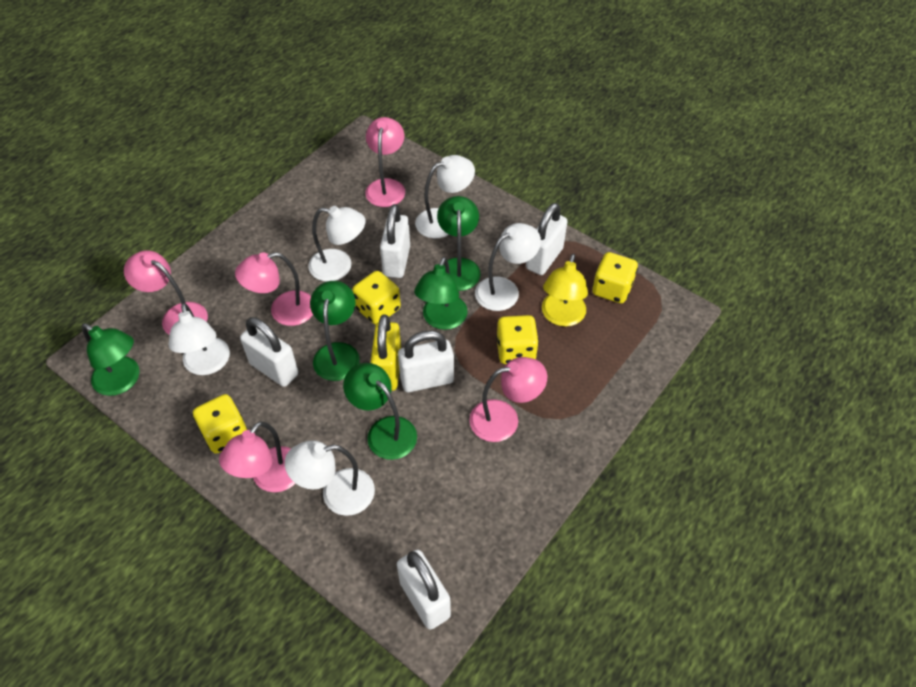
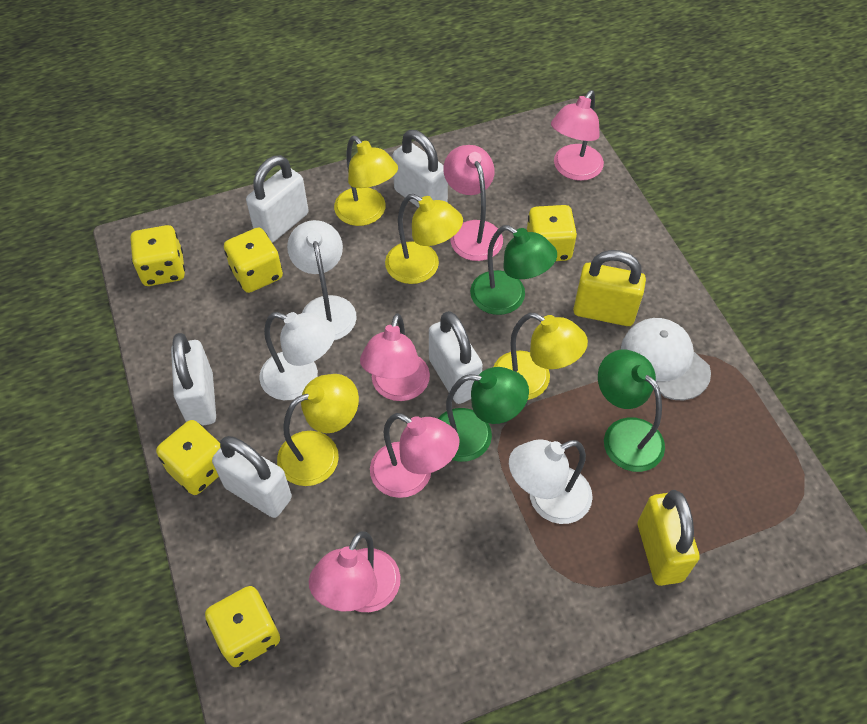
green lamp: 5 -> 3
white cap: 0 -> 1
white lamp: 5 -> 3
yellow dice: 4 -> 5
yellow lamp: 1 -> 4
yellow padlock: 1 -> 2

